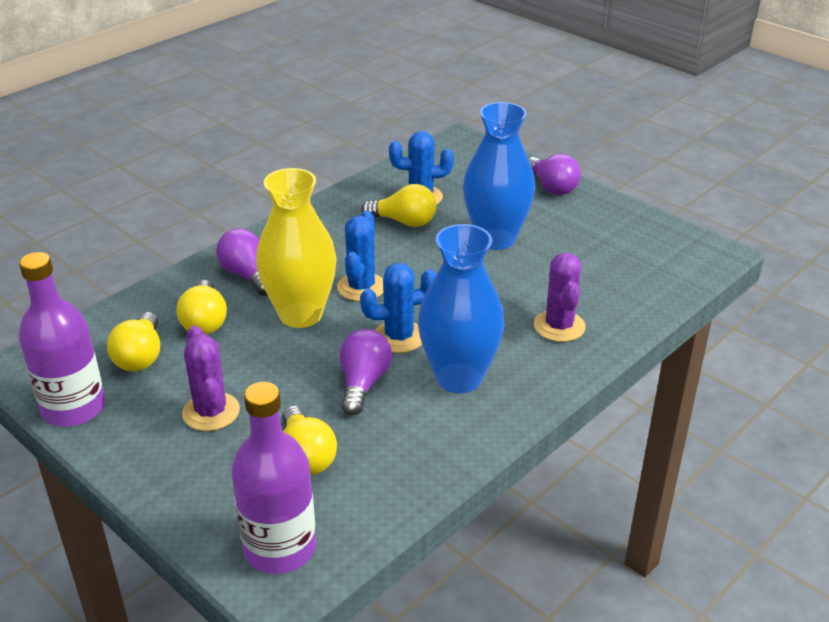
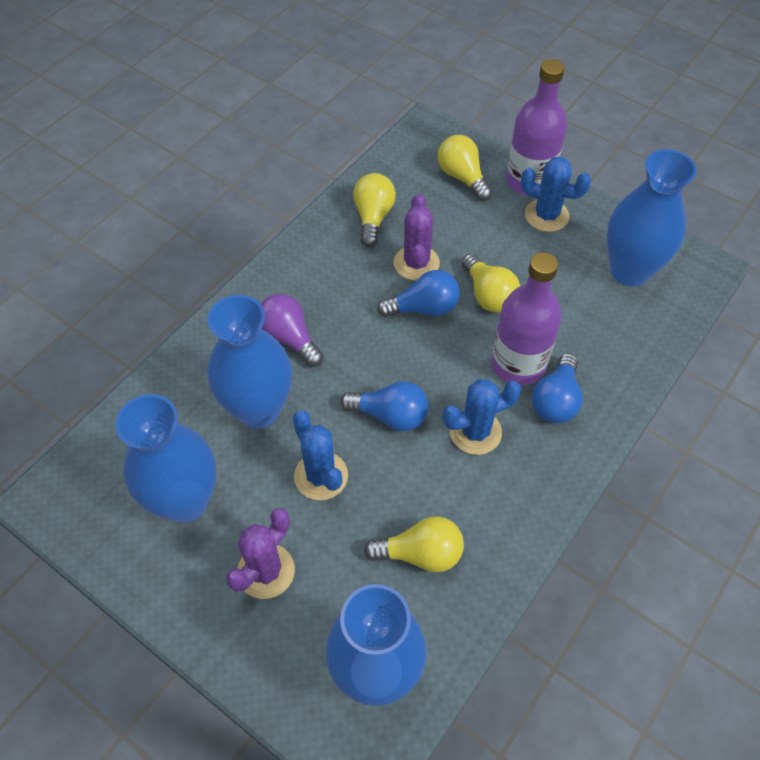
blue light bulb: 0 -> 3
blue vase: 2 -> 4
purple light bulb: 3 -> 1
yellow vase: 1 -> 0

